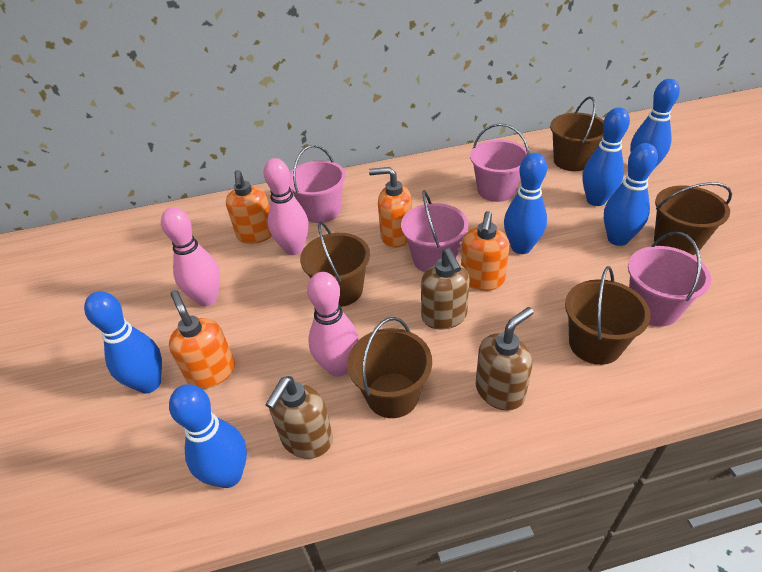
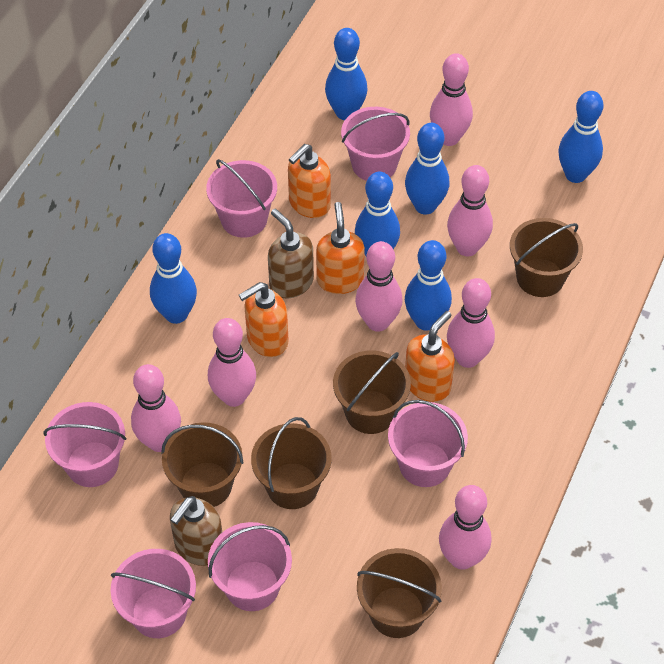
brown soap dispenser: 3 -> 2
pink bowling pin: 3 -> 7
pink bucket: 4 -> 6

